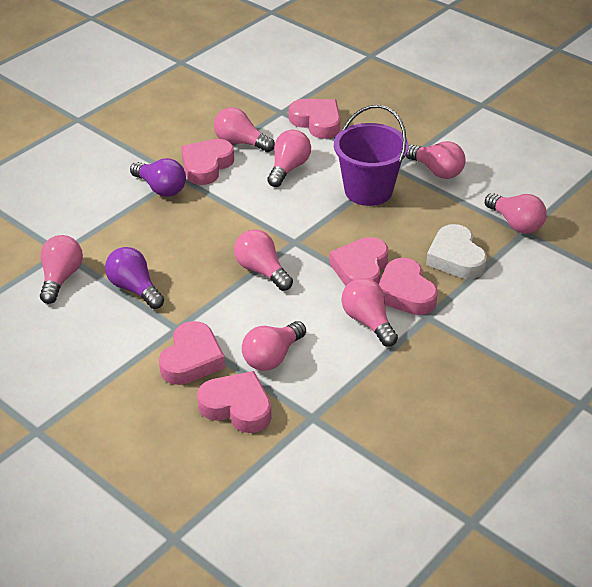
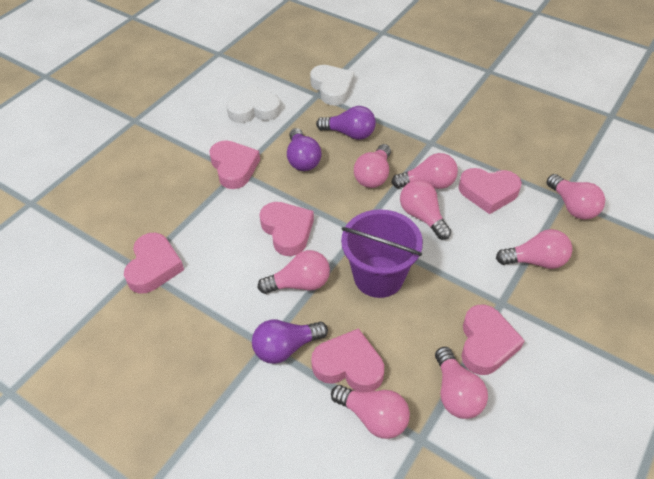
purple light bulb: 2 -> 3
white heart: 1 -> 2

